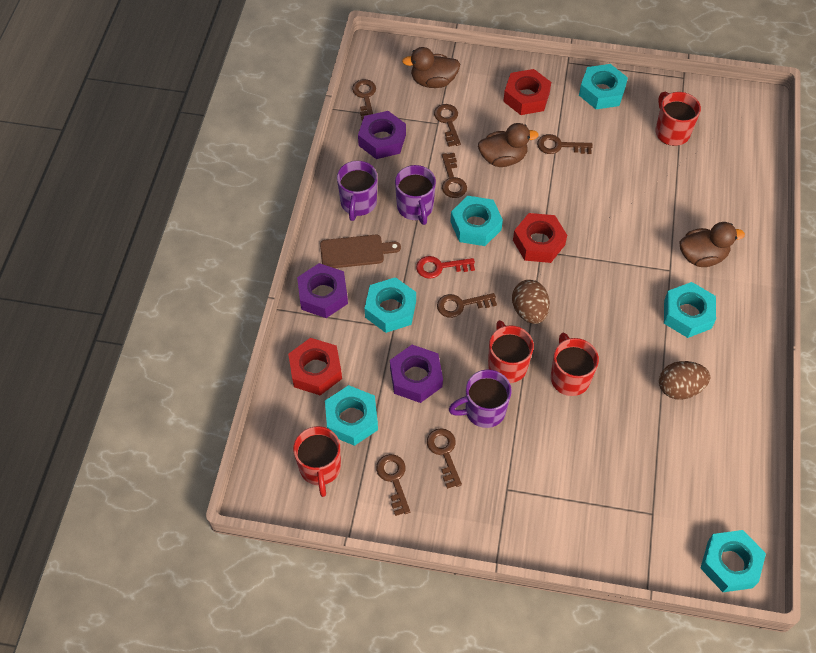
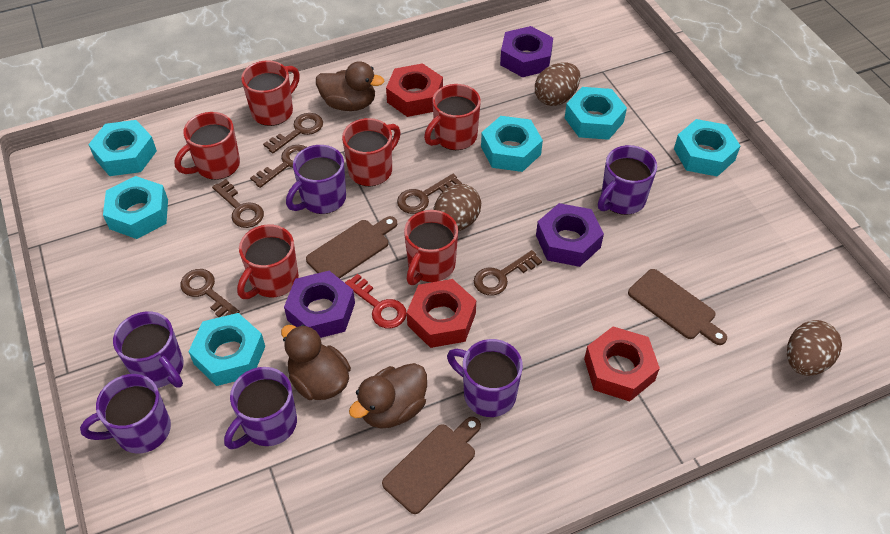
brown cutting board: 1 -> 3
brown egg: 2 -> 3
brown key: 7 -> 6
purple mug: 3 -> 6
red mug: 4 -> 6

